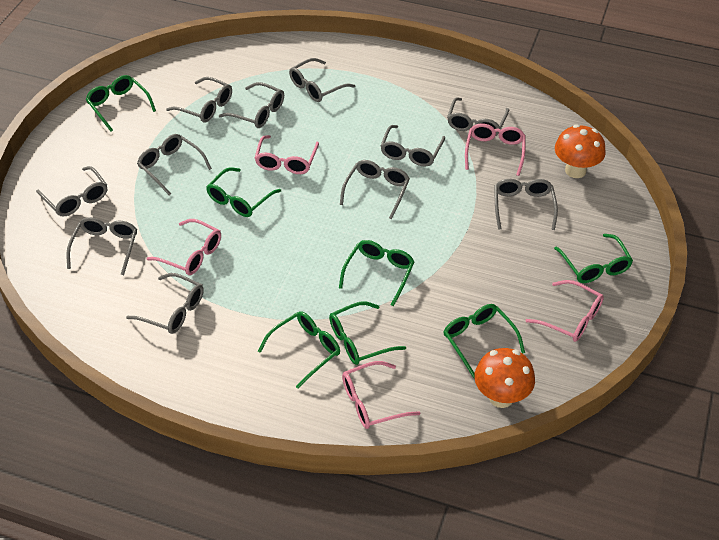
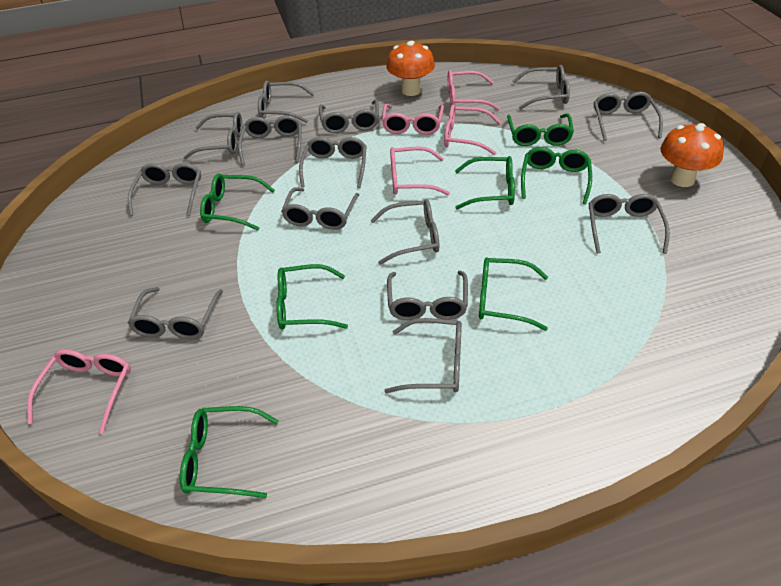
grey glasses: 11 -> 14

